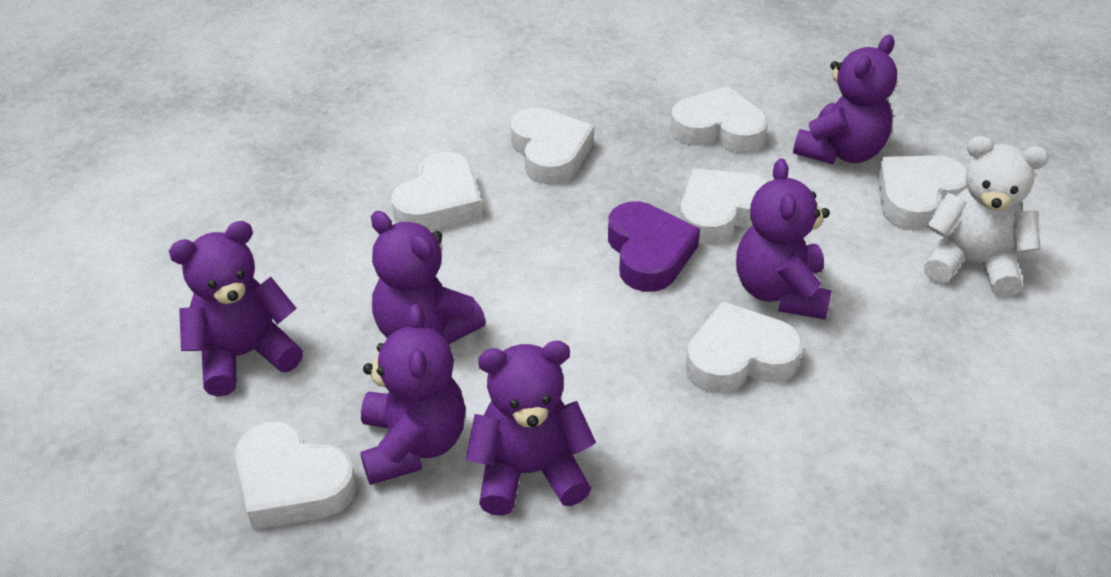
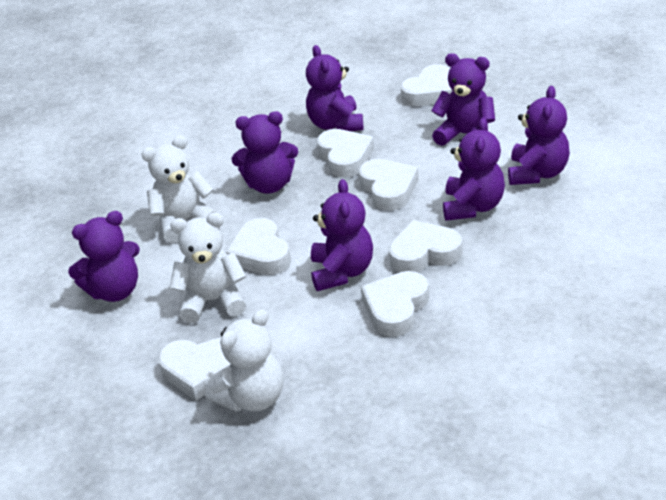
purple heart: 1 -> 0
purple teddy bear: 6 -> 7
white teddy bear: 1 -> 3

